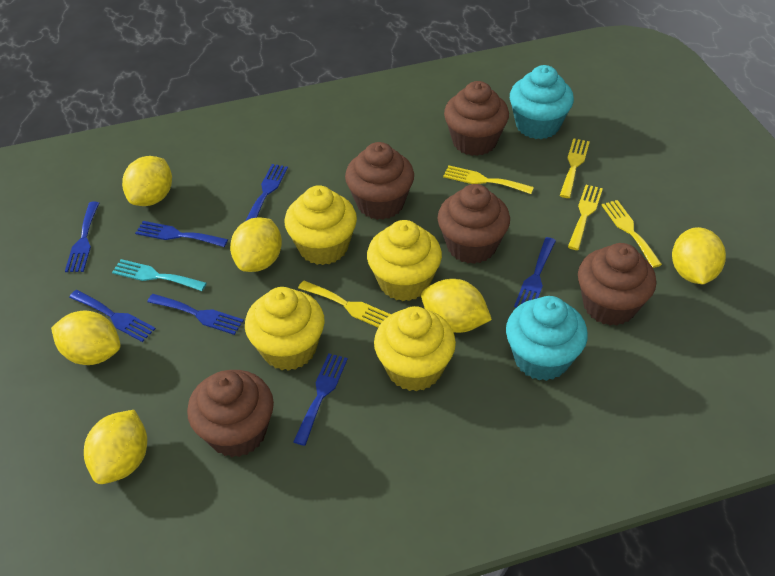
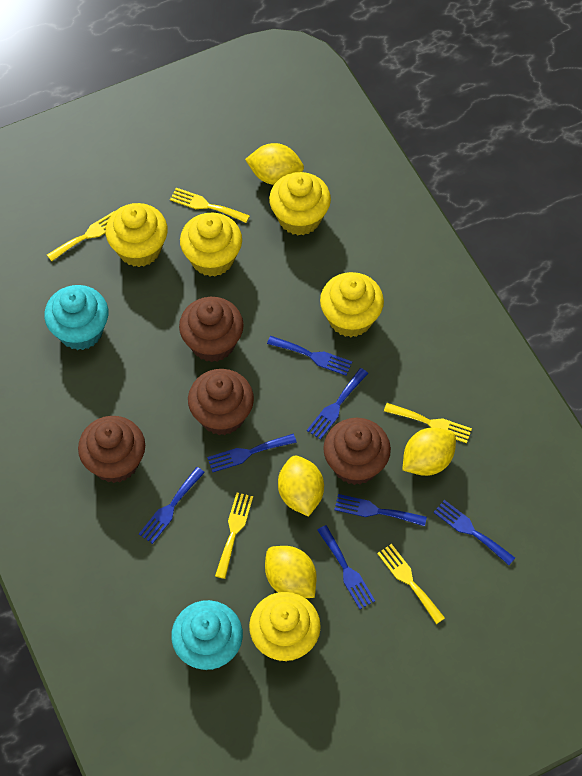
brown cupcake: 5 -> 4
turquoise fork: 1 -> 0
yellow cupcake: 4 -> 5
yellow lemon: 6 -> 4

